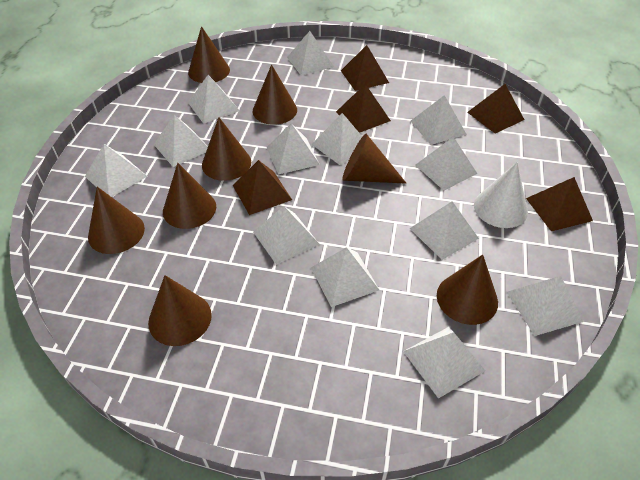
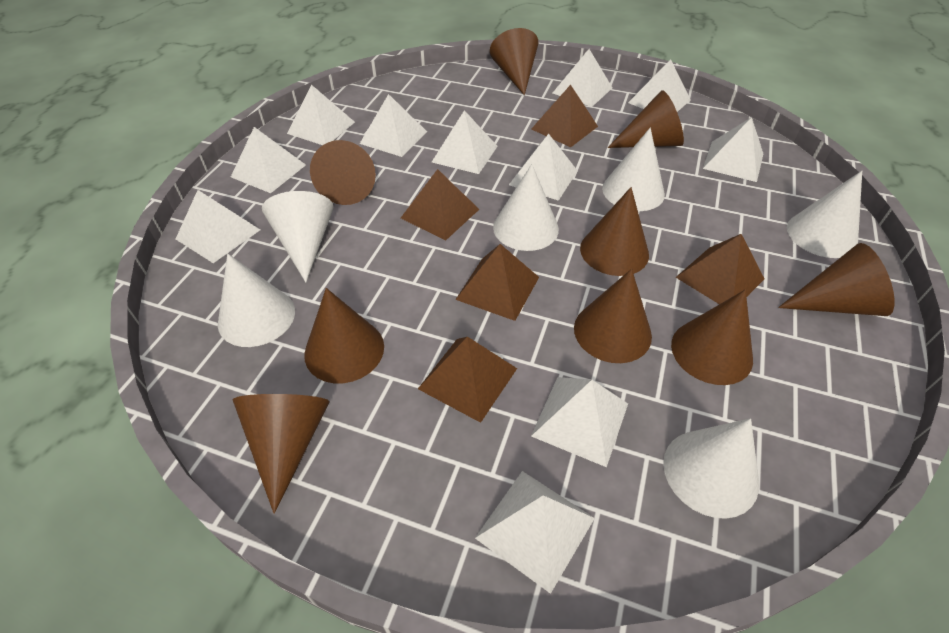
brown cone: 8 -> 9
white cone: 1 -> 6
white pyramid: 13 -> 11

